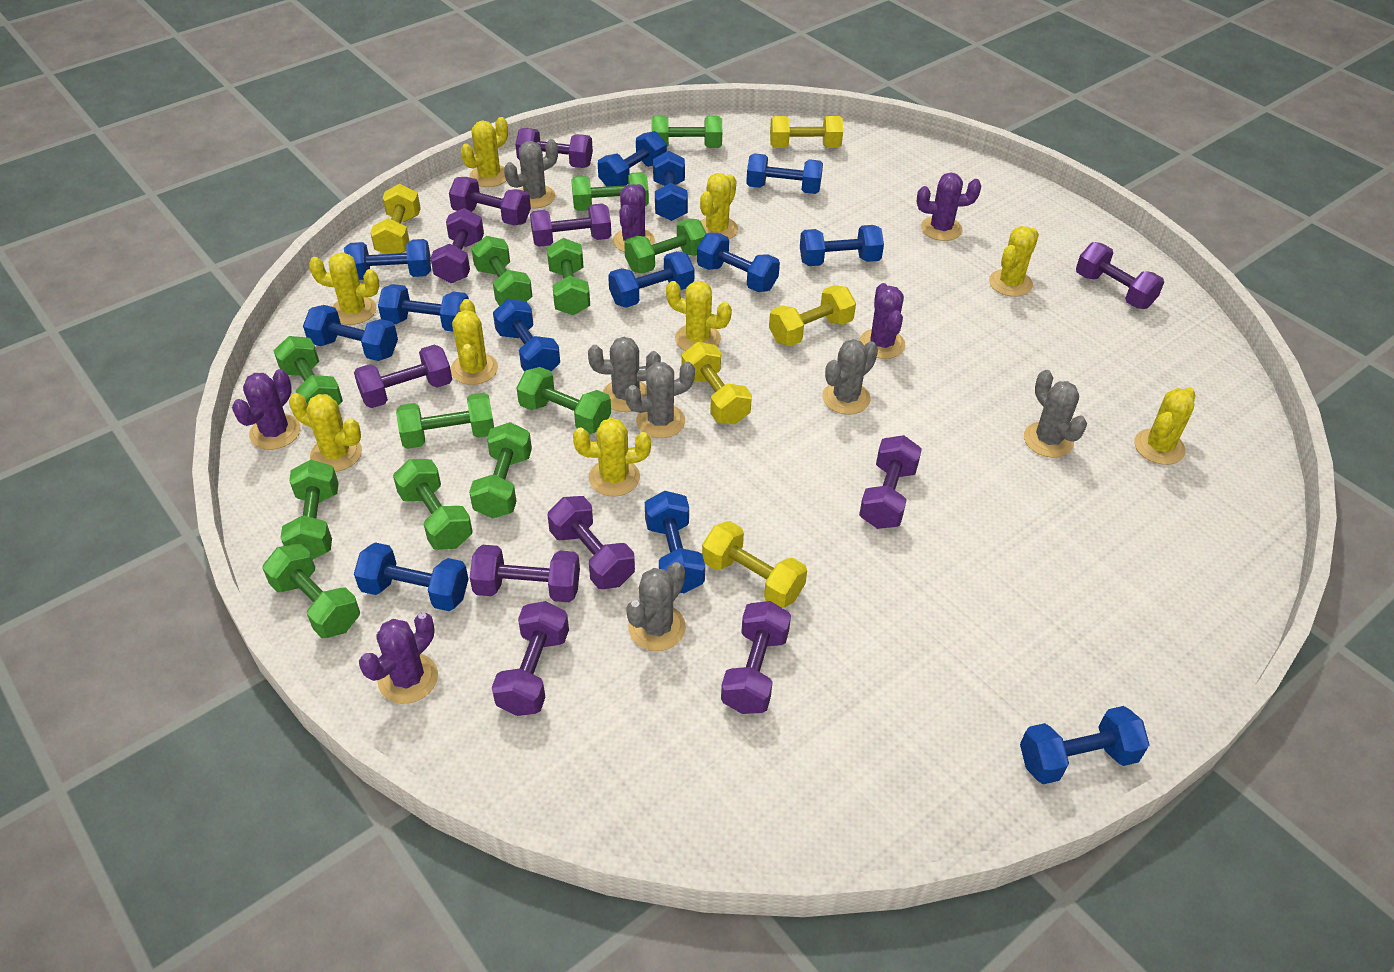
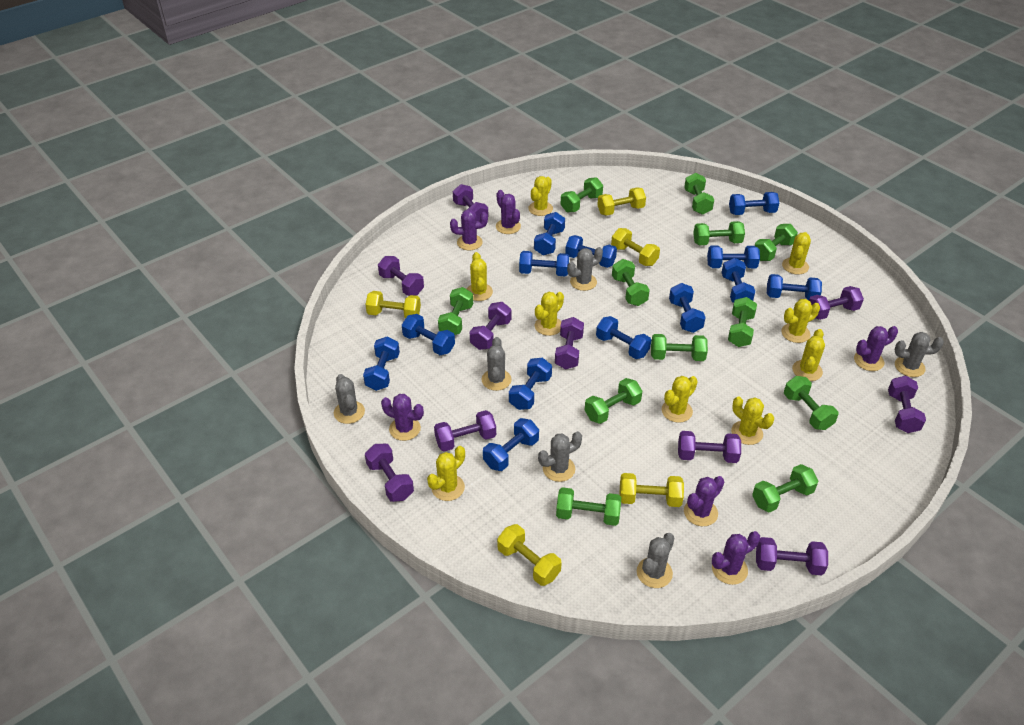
purple cactus: 5 -> 6
purple dumbbell: 11 -> 10

